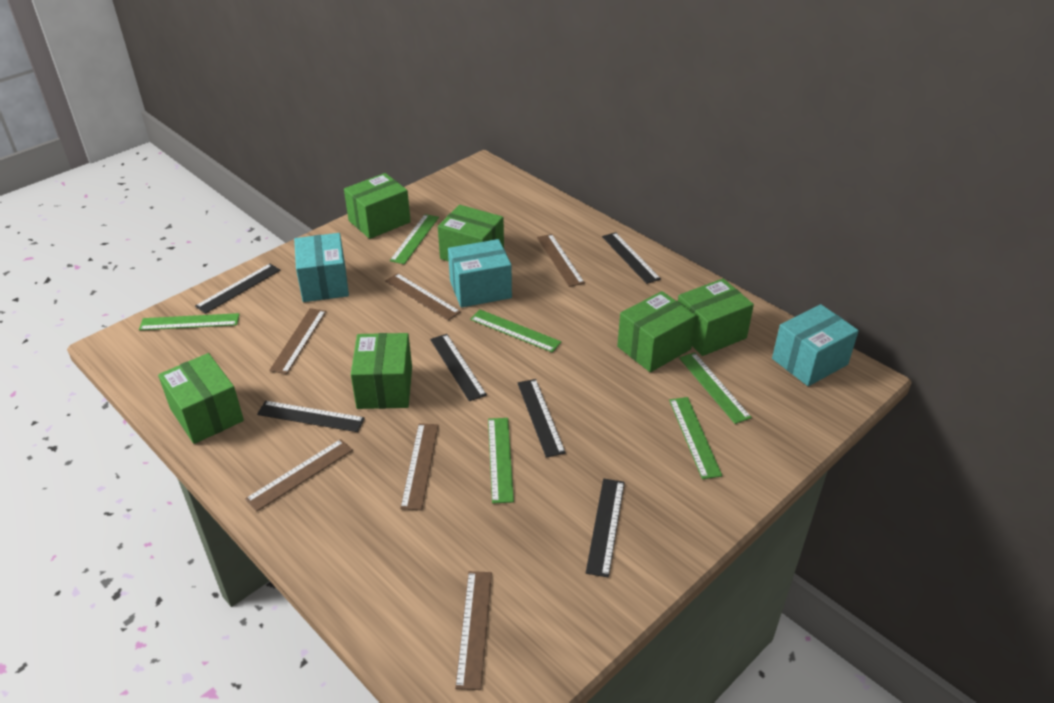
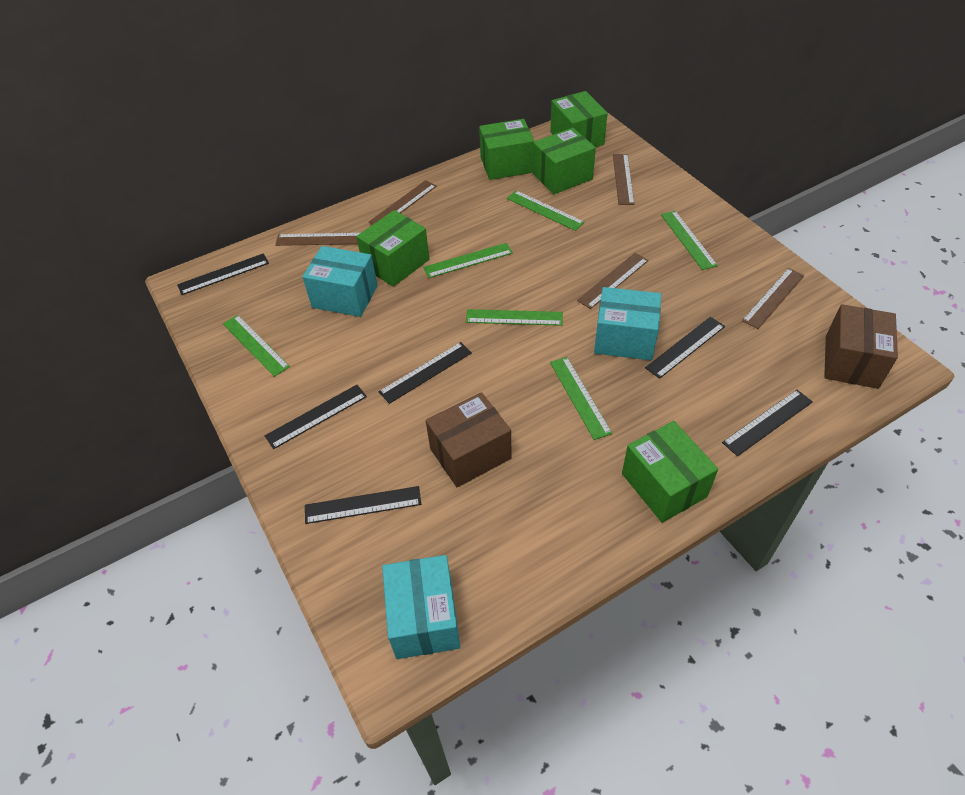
brown box: 0 -> 2
brown ruler: 6 -> 5
green box: 6 -> 5

